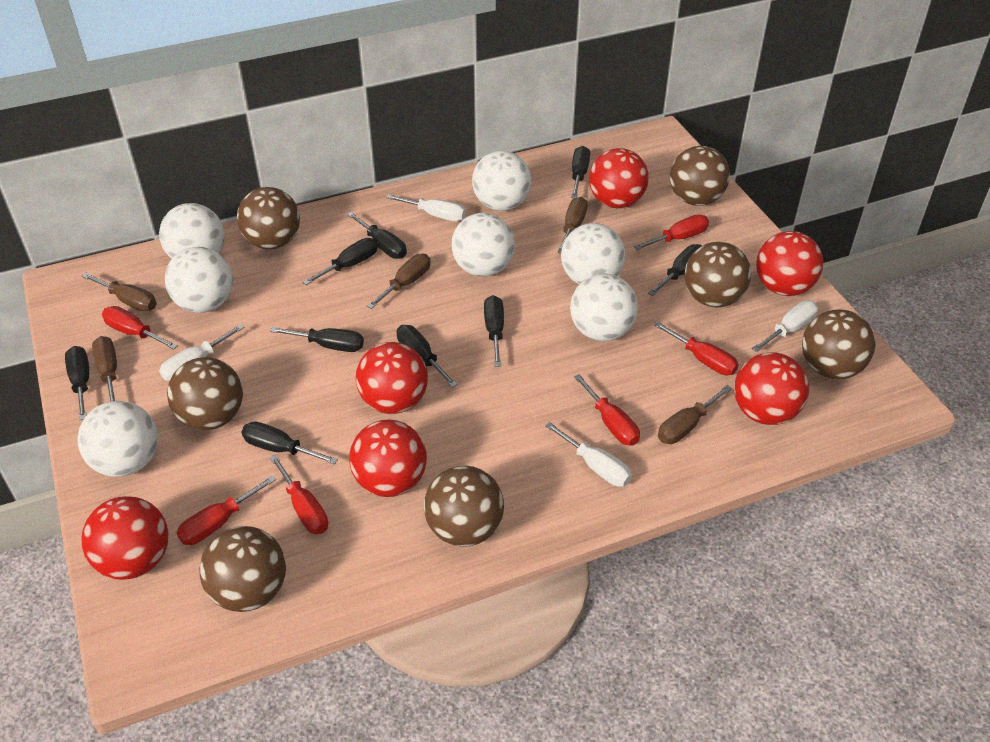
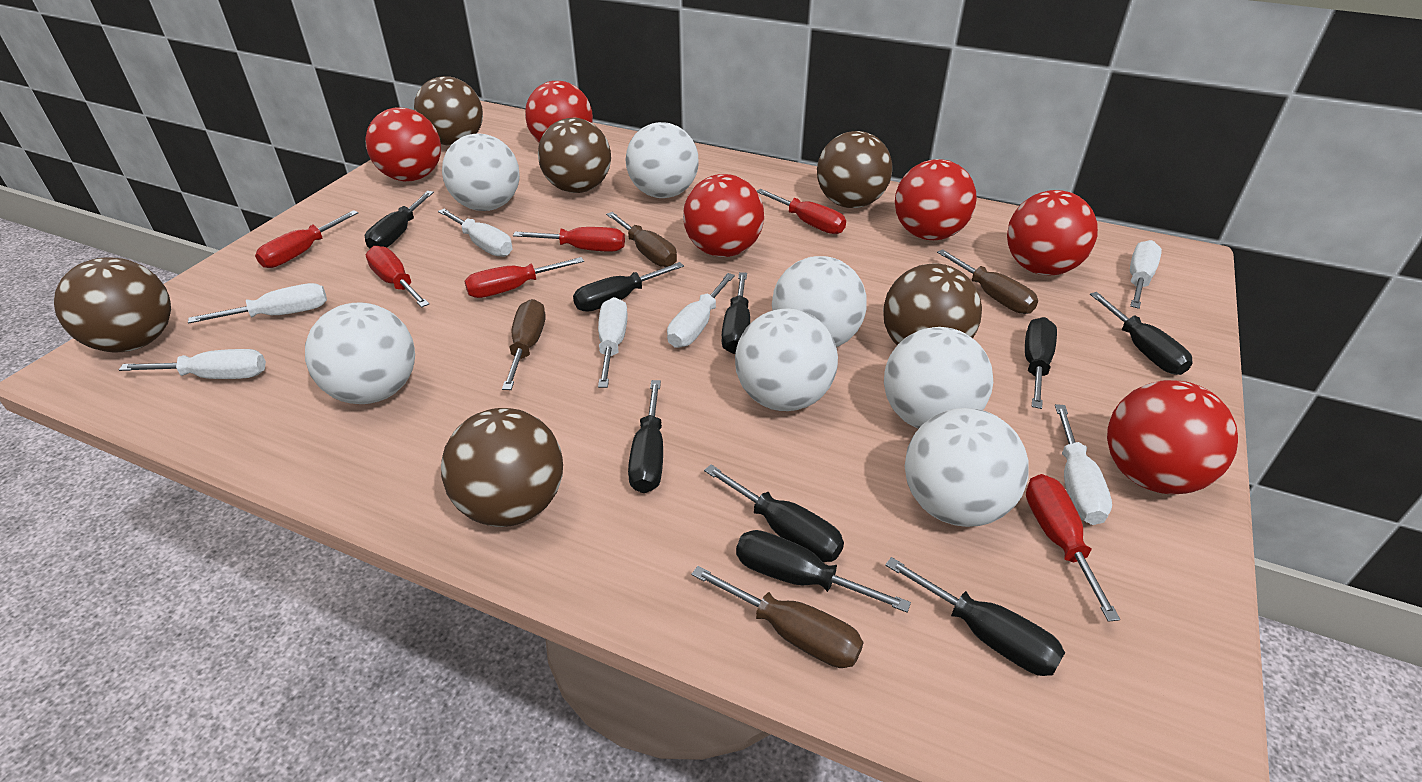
brown ball: 7 -> 6
brown screwdriver: 5 -> 4
white screwdriver: 4 -> 7

